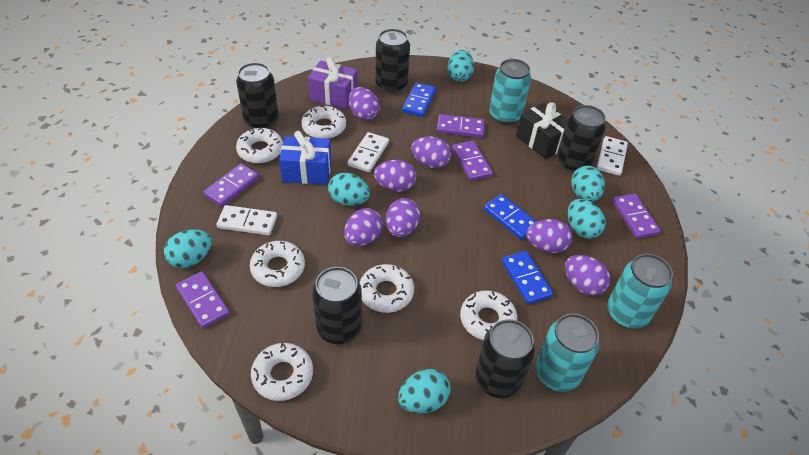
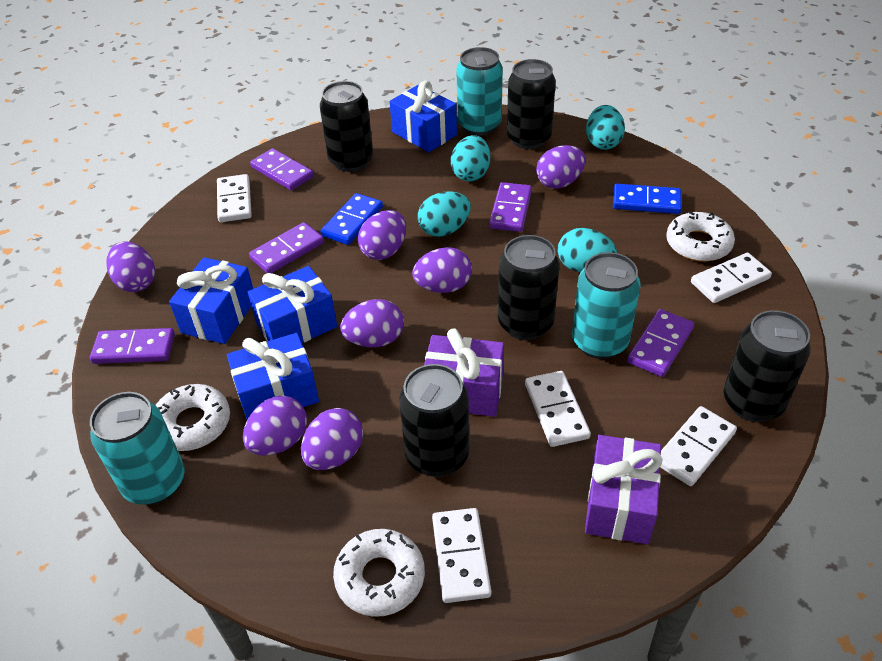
black gift: 1 -> 0
blue domino: 3 -> 2
blue gift: 1 -> 4
purple gift: 1 -> 2
turquoise egg: 6 -> 4
white domino: 3 -> 5
white donut: 6 -> 3

